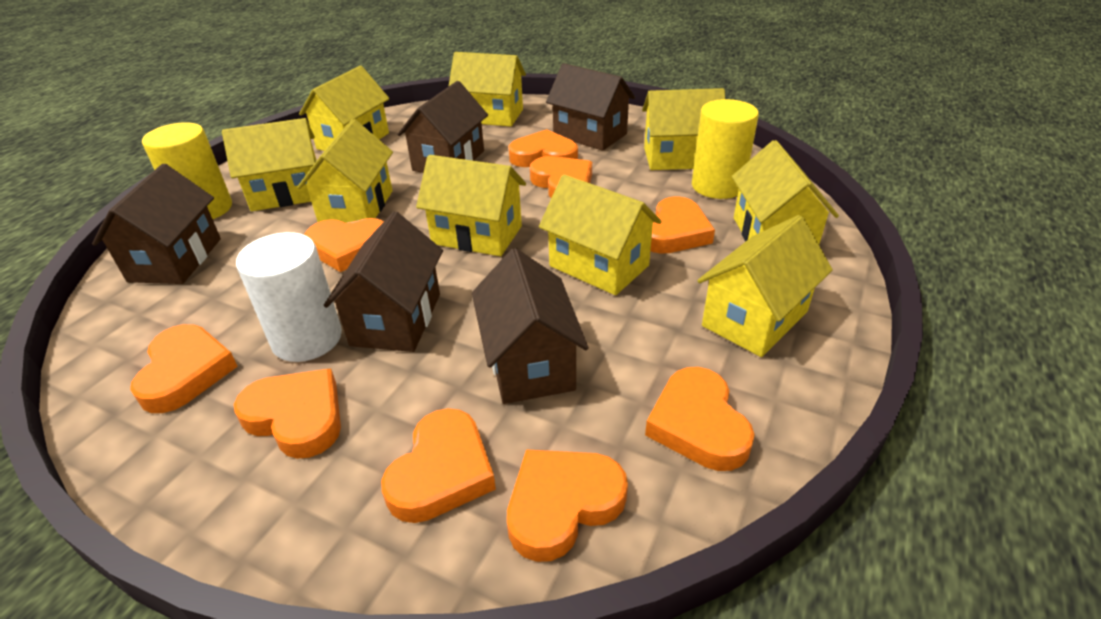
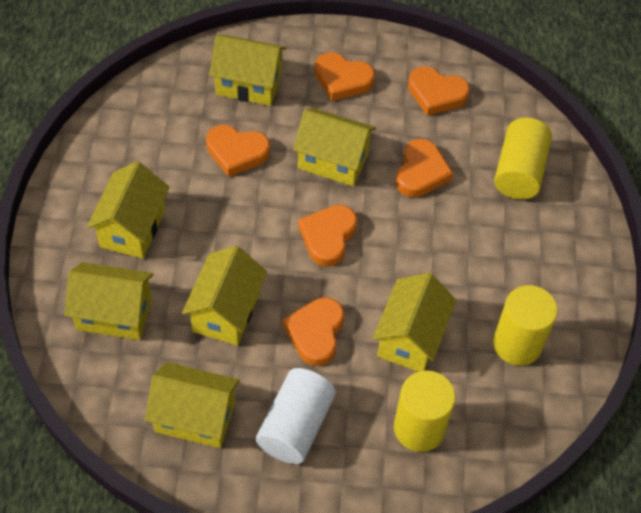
brown house: 5 -> 0
orange heart: 9 -> 6
yellow cylinder: 2 -> 3
yellow house: 9 -> 7

